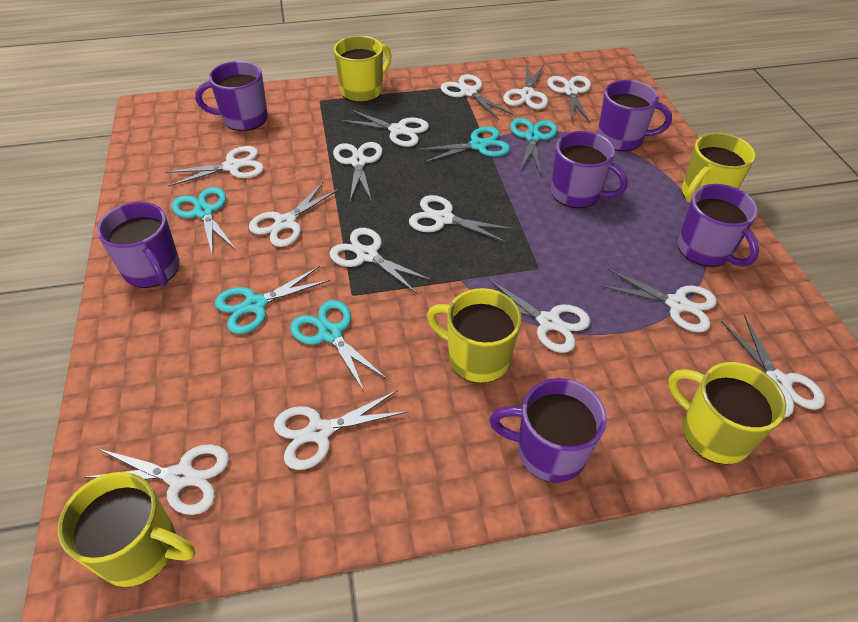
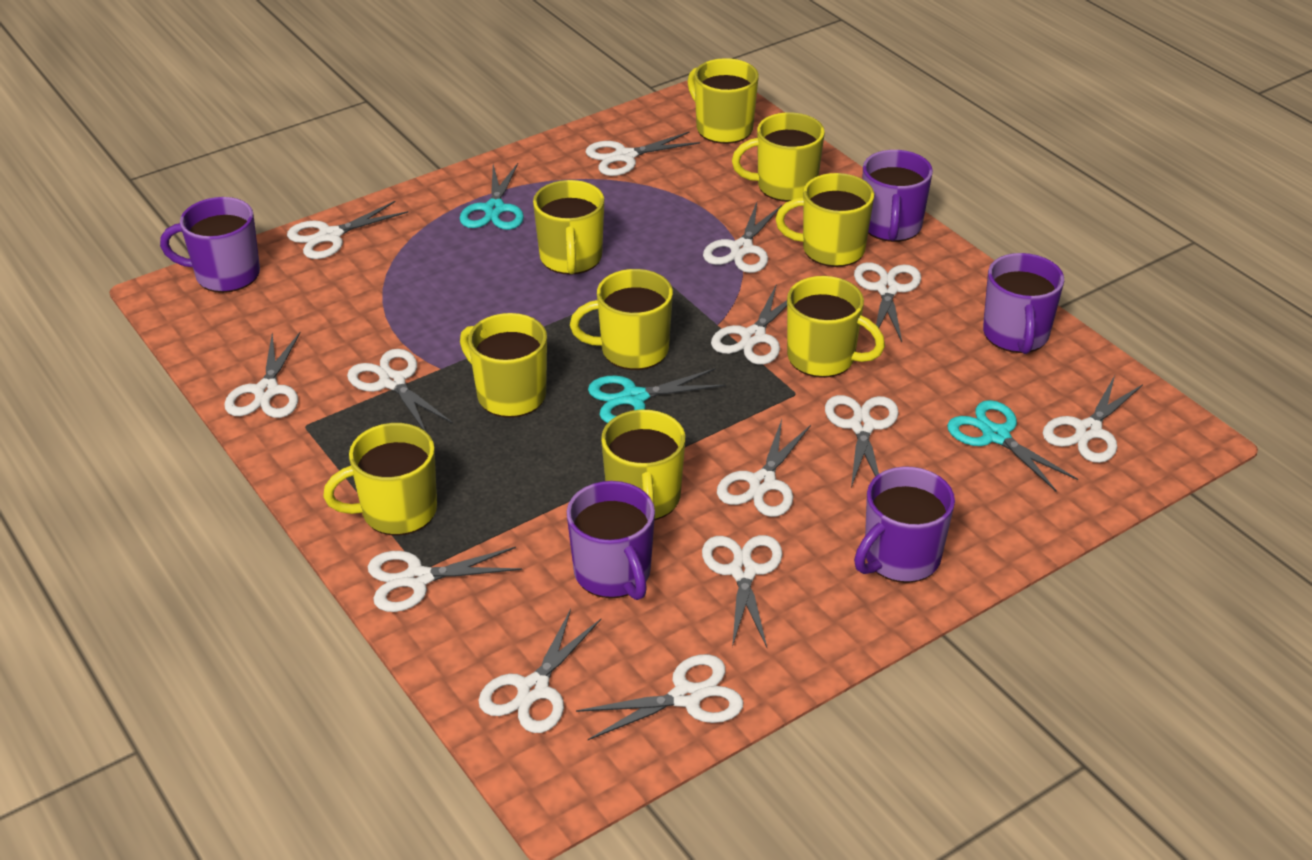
purple mug: 6 -> 5
turquoise scissors: 5 -> 3
yellow mug: 5 -> 9

